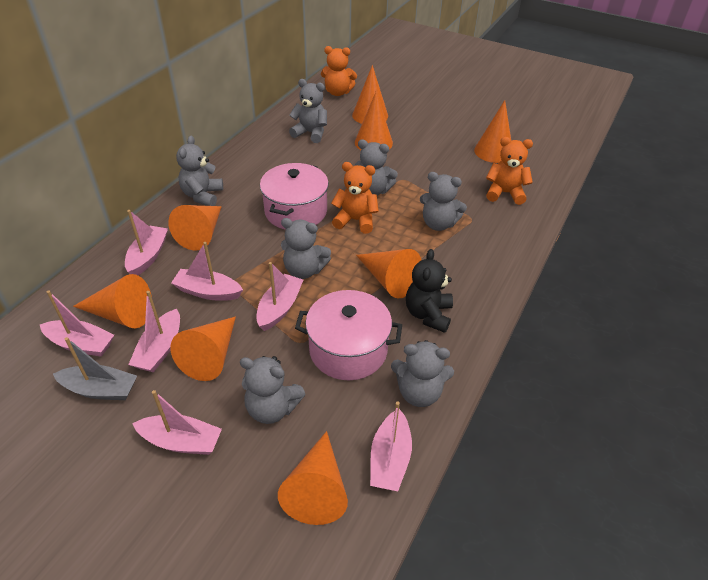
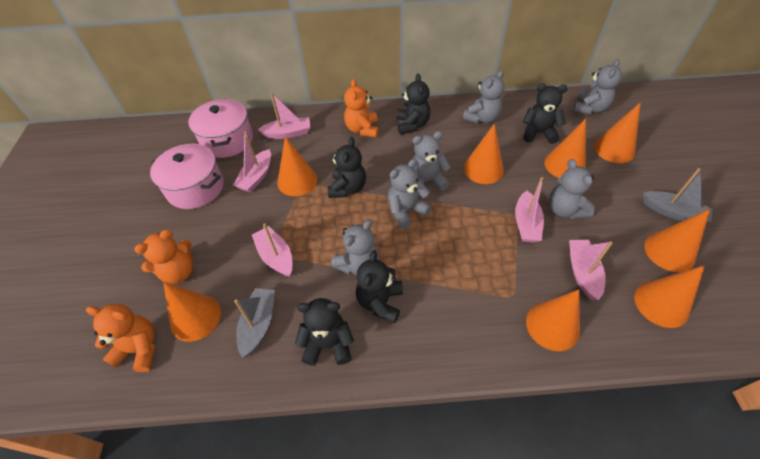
black teddy bear: 1 -> 5
grey boat: 1 -> 2
grey teddy bear: 7 -> 6
pink boat: 7 -> 5

